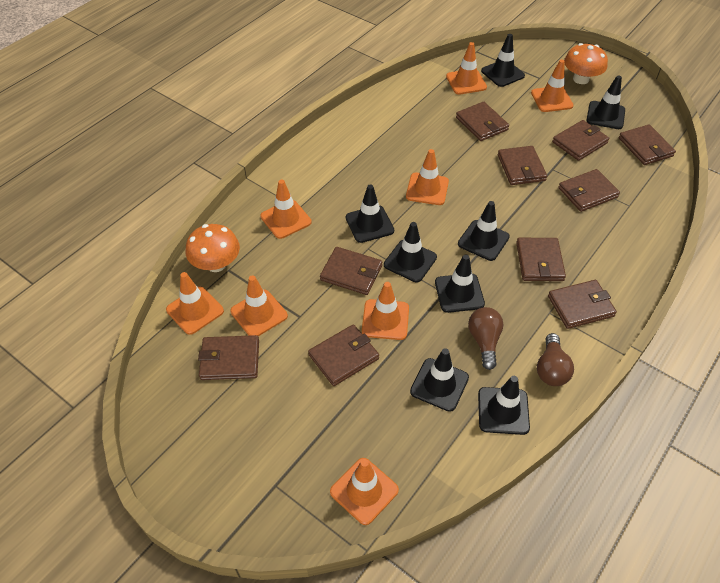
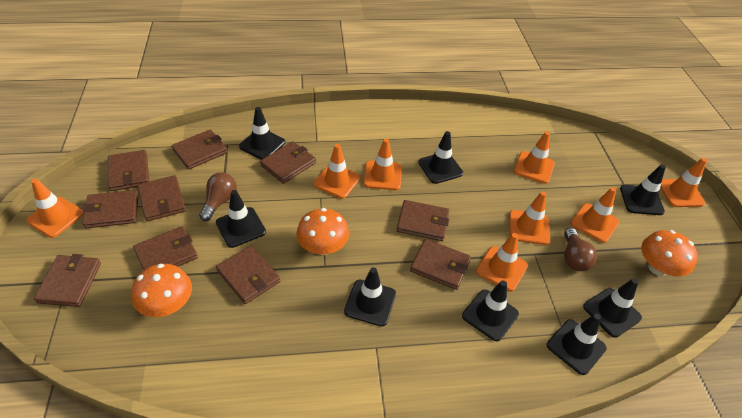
orange mushroom: 2 -> 3

